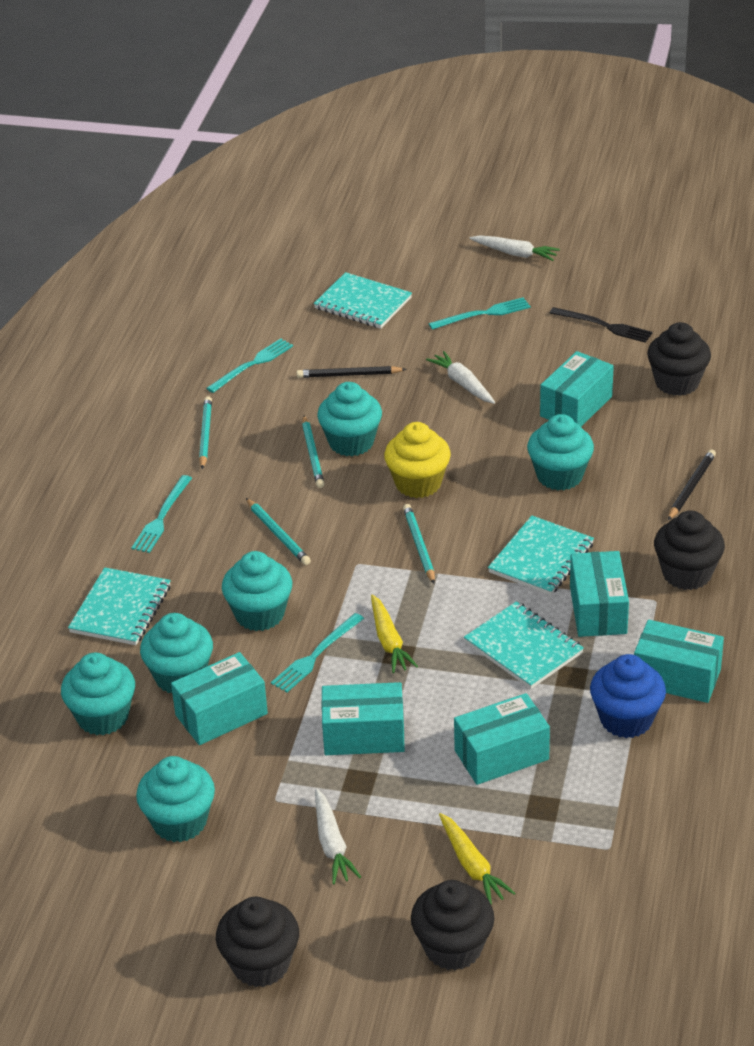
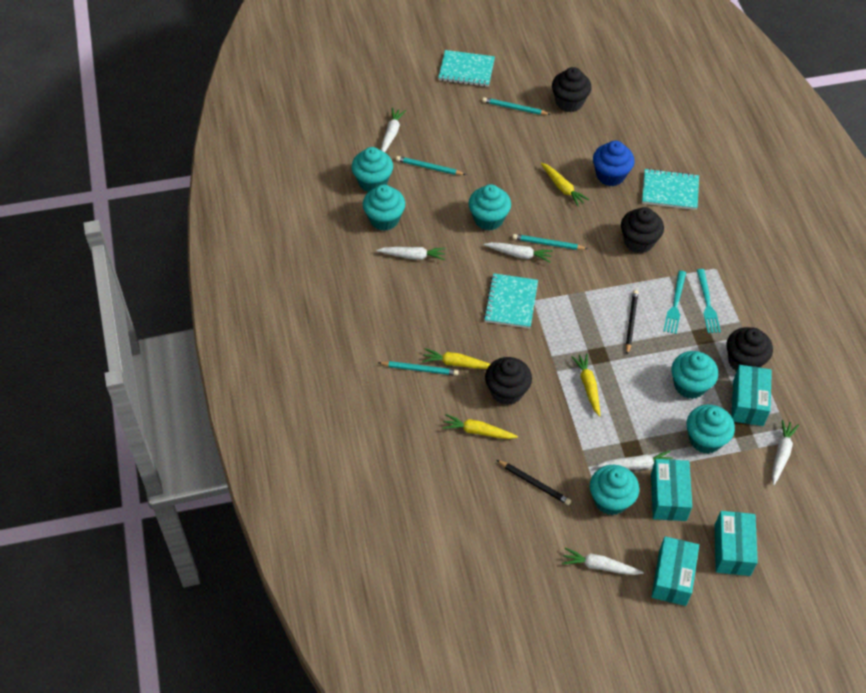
black fork: 1 -> 0
turquoise box: 6 -> 4
turquoise fork: 4 -> 2
turquoise notebook: 4 -> 3
white carrot: 3 -> 6
yellow carrot: 2 -> 4
yellow cupcake: 1 -> 0

